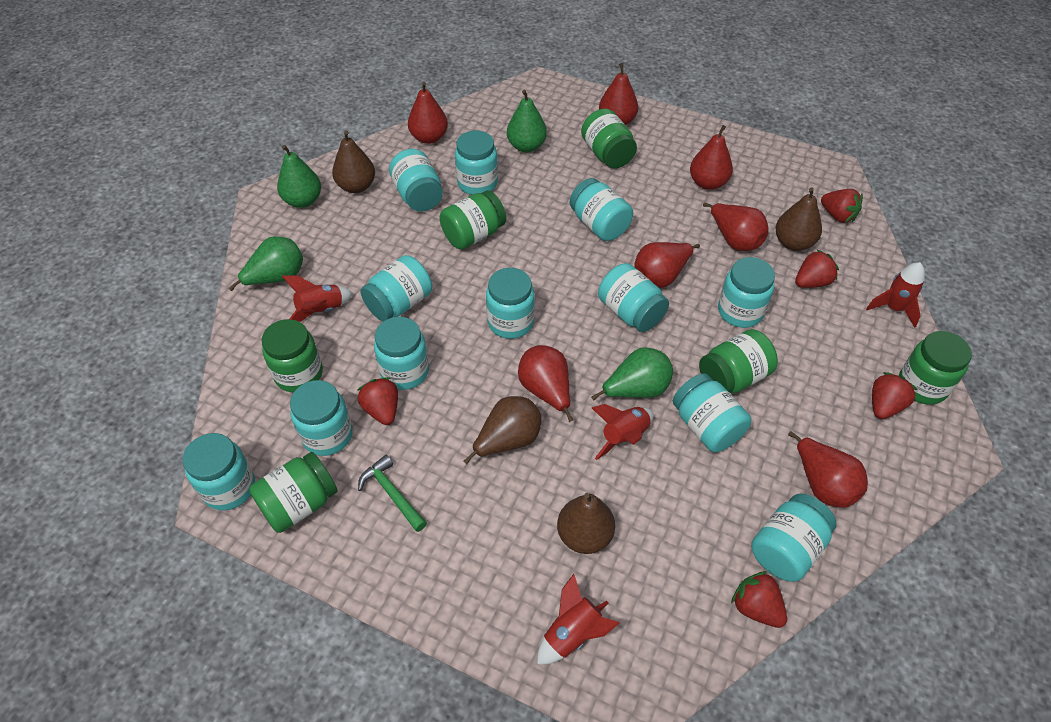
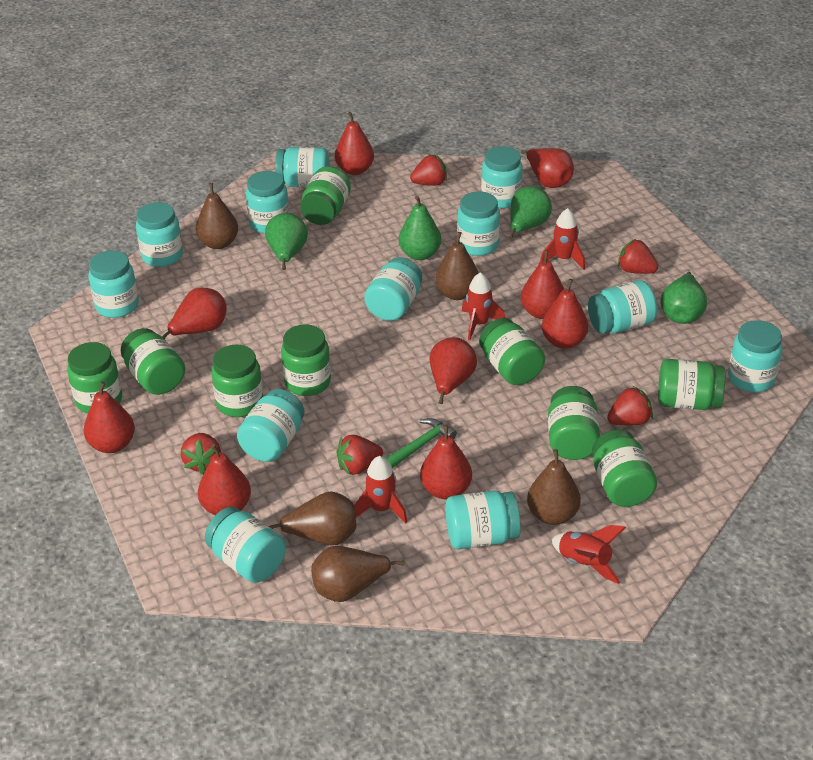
brown pear: 4 -> 5
green jar: 6 -> 9
red pear: 7 -> 9

